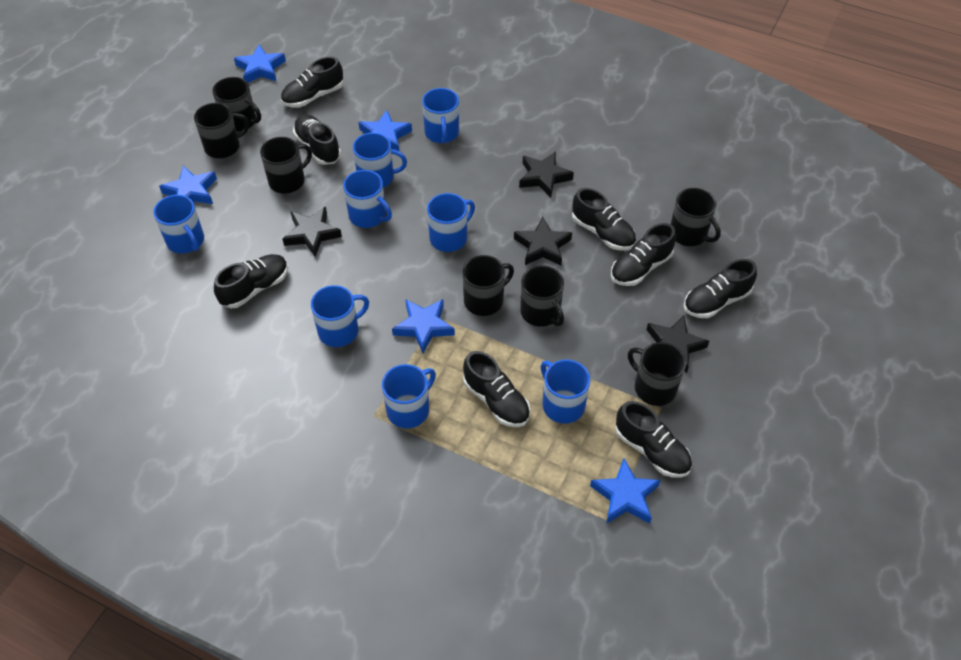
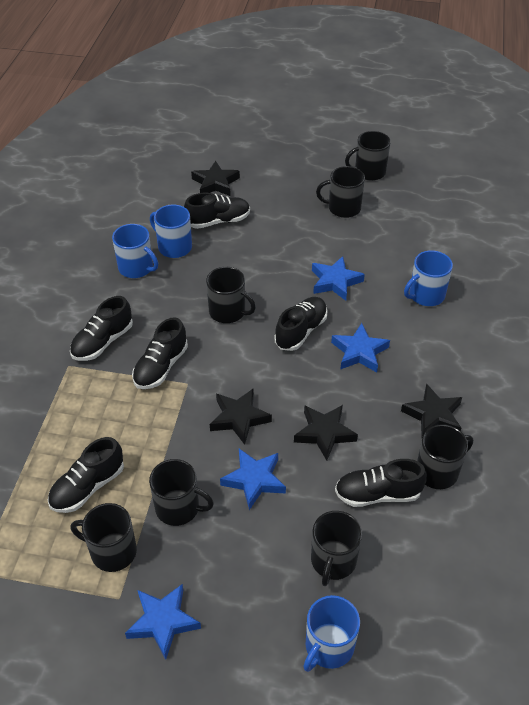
black shoe: 8 -> 6
blue mug: 8 -> 4
blue star: 5 -> 4

